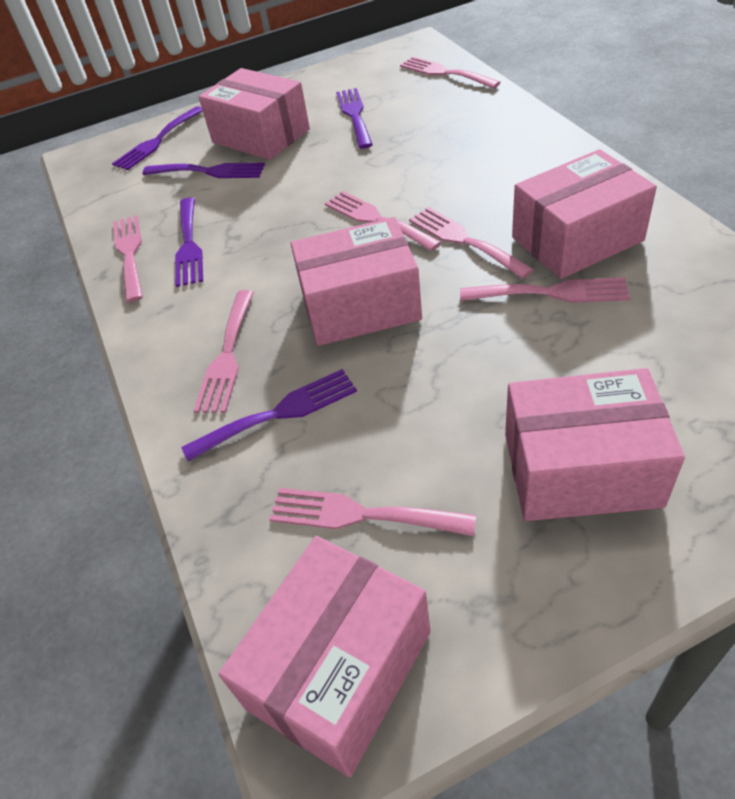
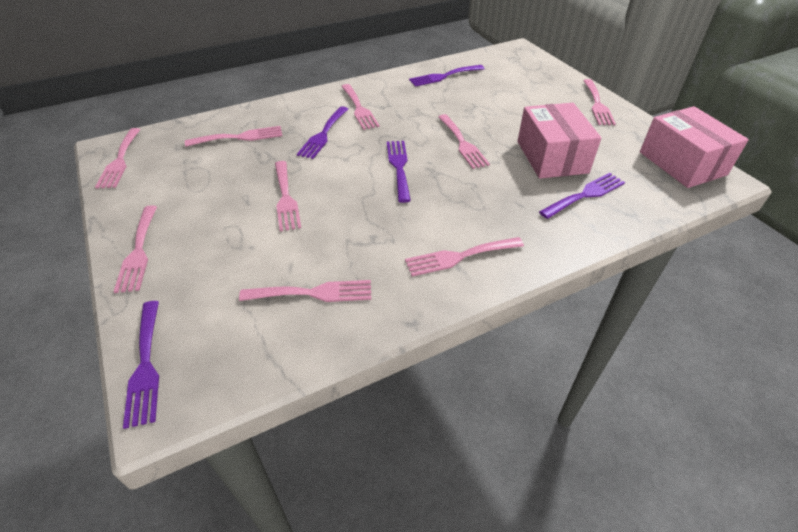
pink box: 5 -> 2
pink fork: 7 -> 9

